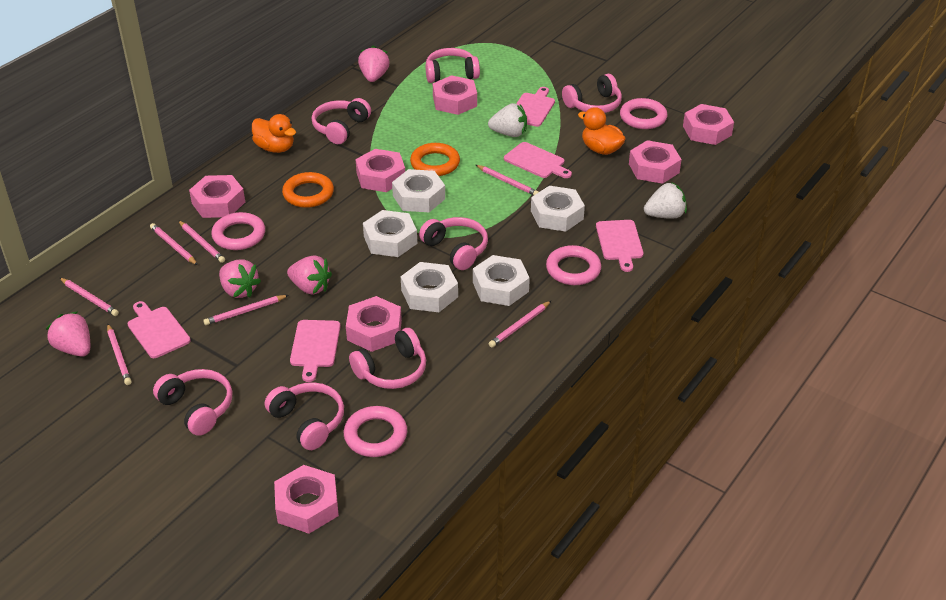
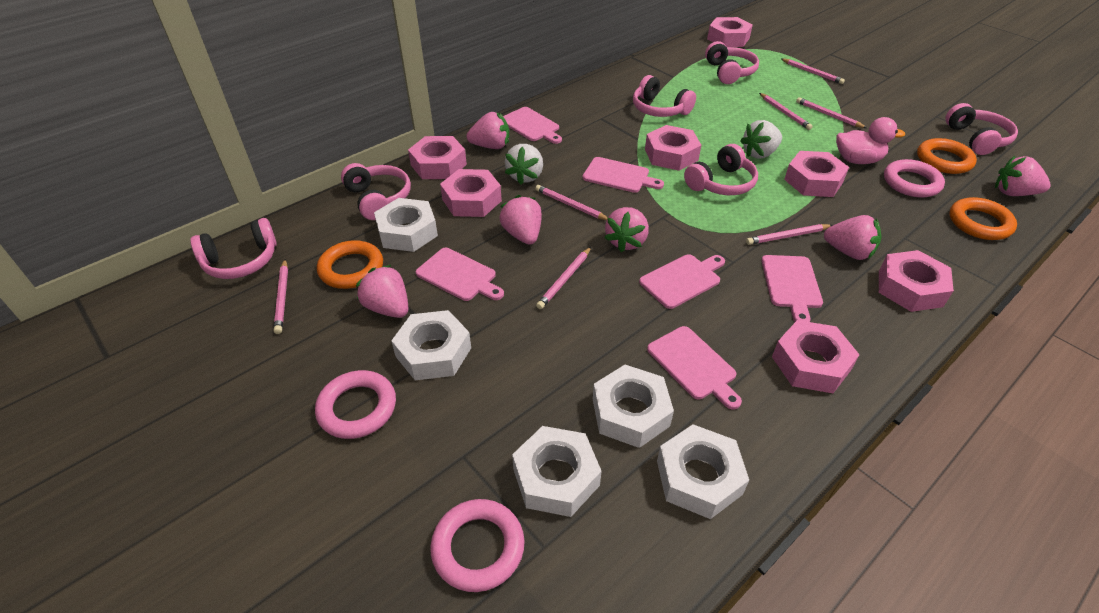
orange duck: 2 -> 0
orange ring: 2 -> 3
pink cutting board: 5 -> 6
pink duck: 0 -> 1
pink headphones: 7 -> 6
pink ring: 4 -> 3
pink strawberry: 4 -> 6

